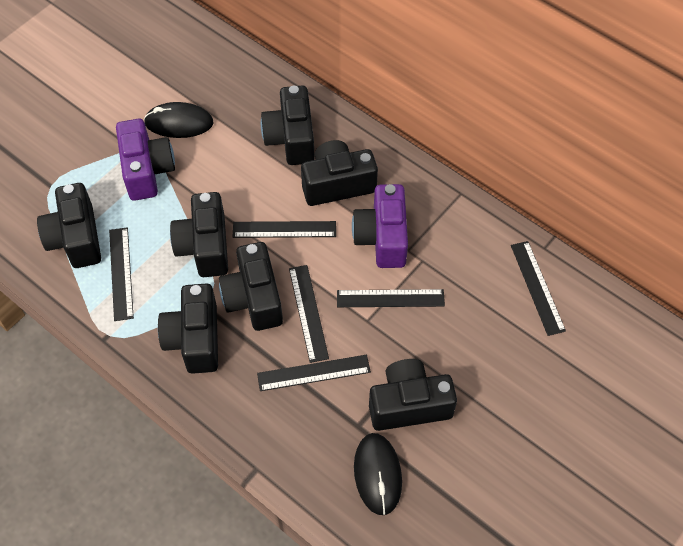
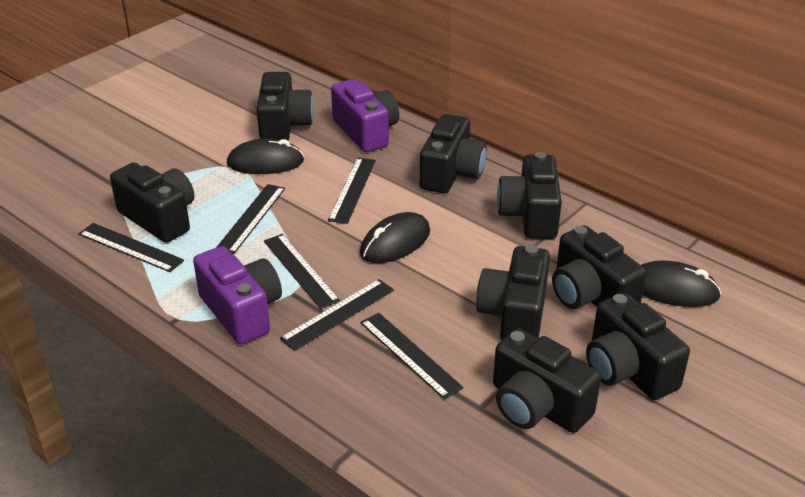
black camera: 7 -> 8
black mouse: 2 -> 3

